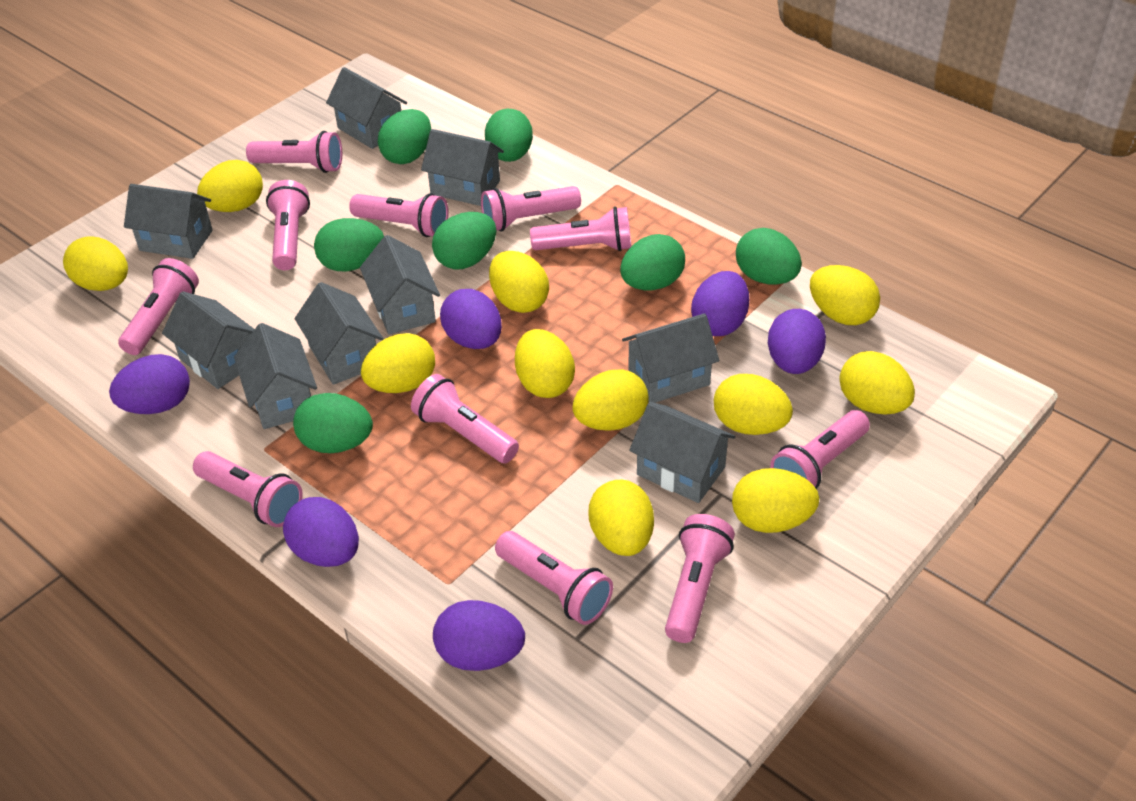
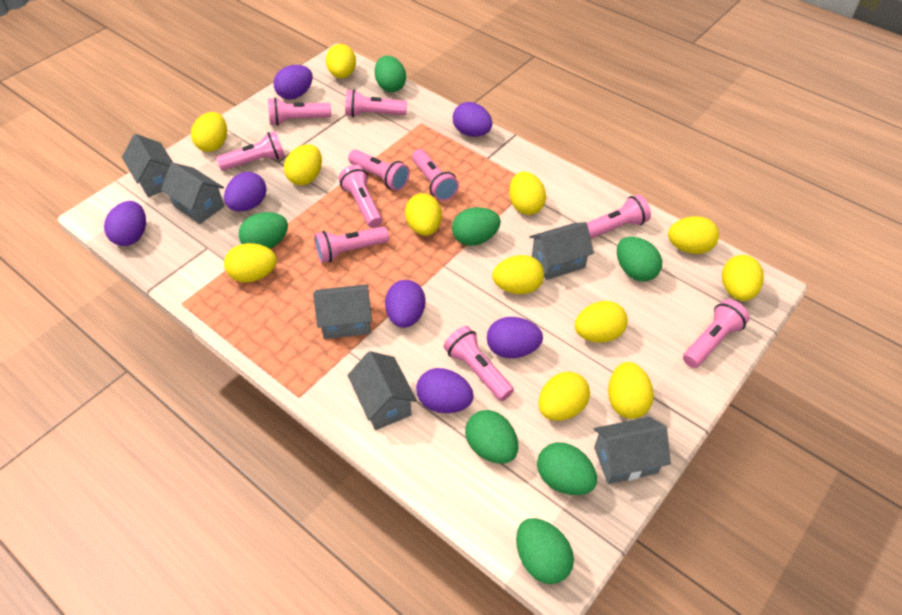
grey house: 9 -> 6
pink flashlight: 11 -> 10
purple egg: 6 -> 7
yellow egg: 11 -> 12

